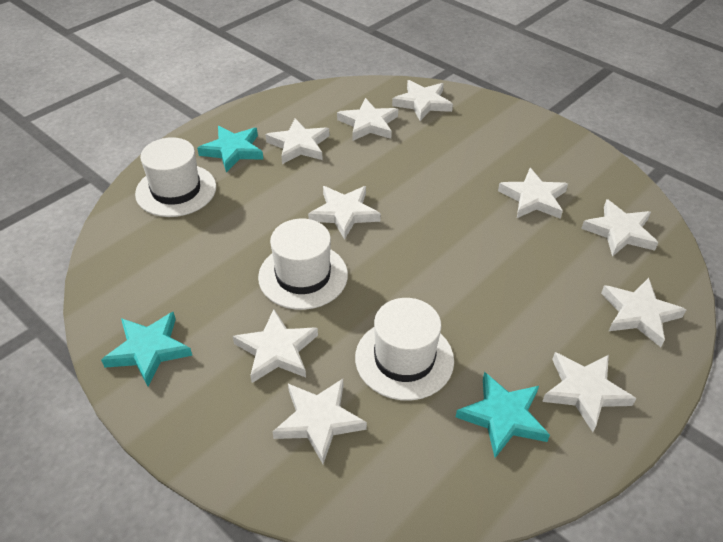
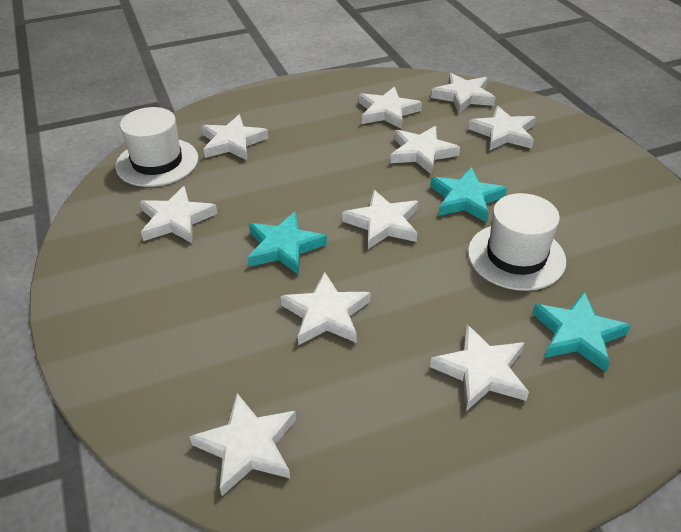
white hat: 3 -> 2

